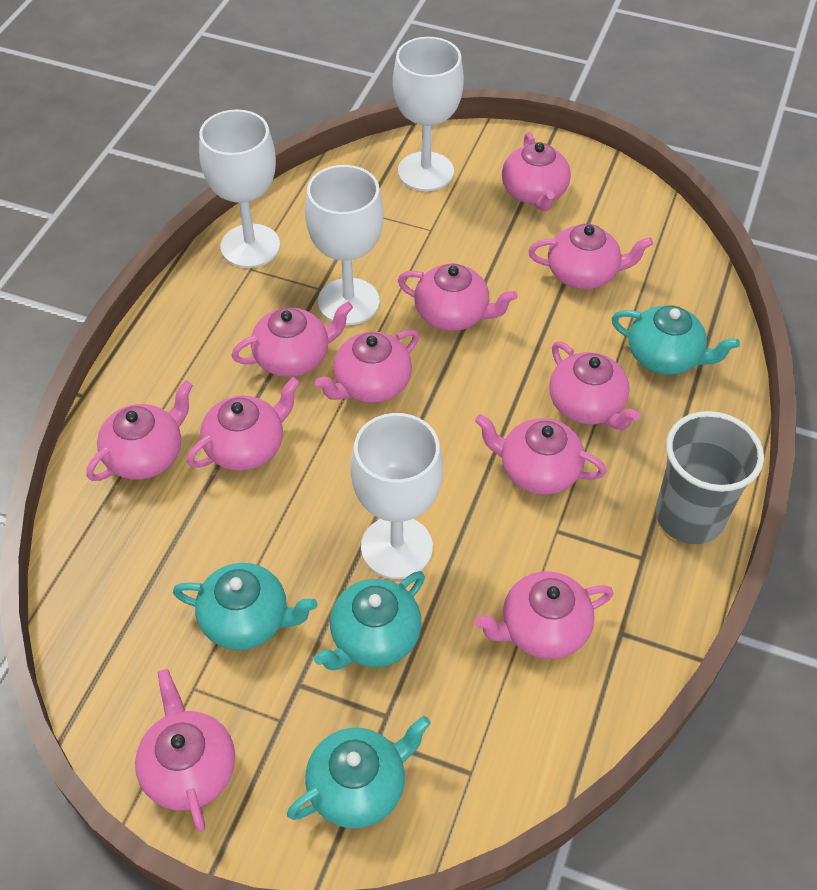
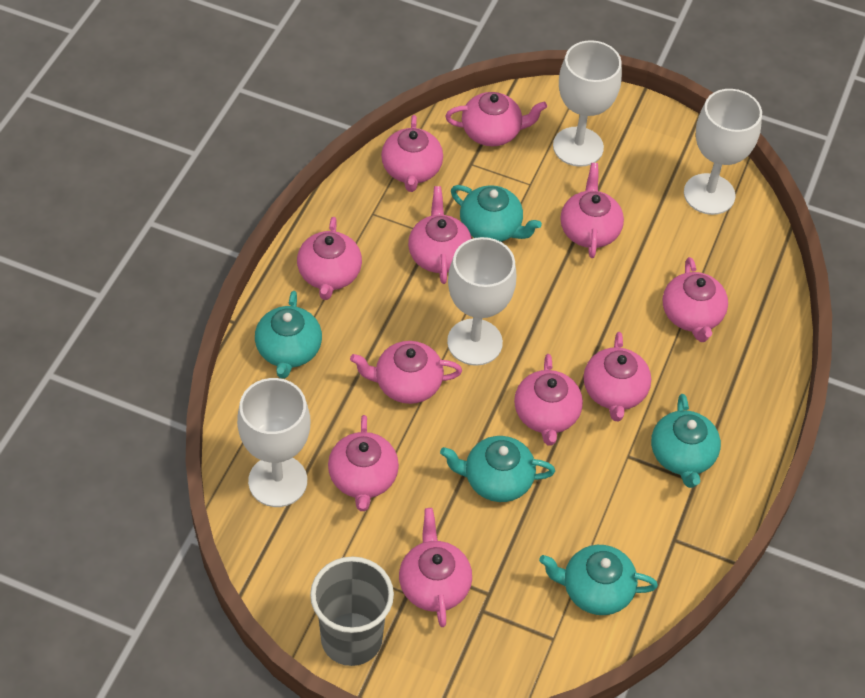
turquoise teapot: 4 -> 5

